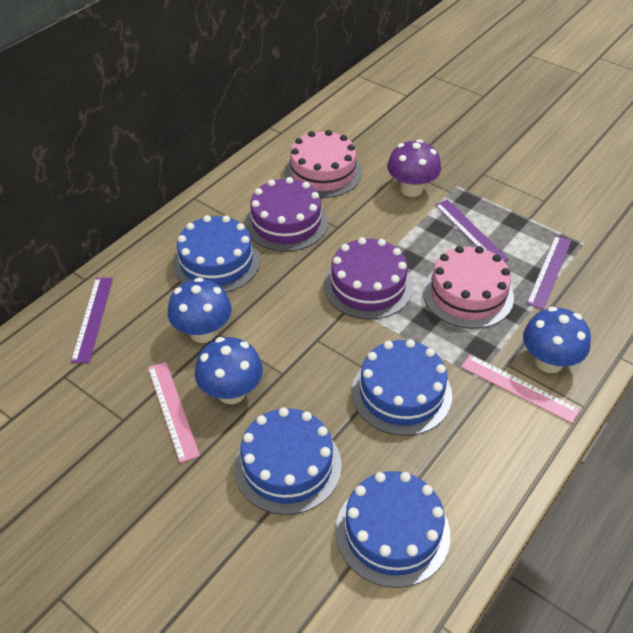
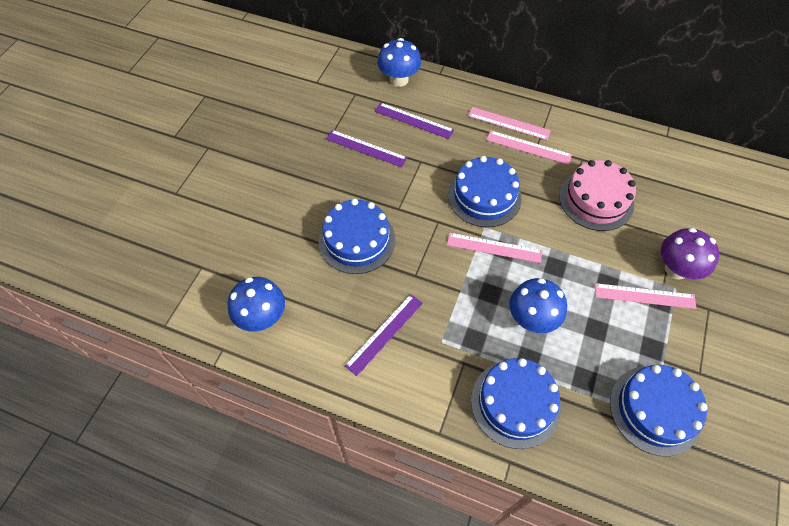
pink cake: 2 -> 1
pink ruler: 2 -> 4
purple cake: 2 -> 0

